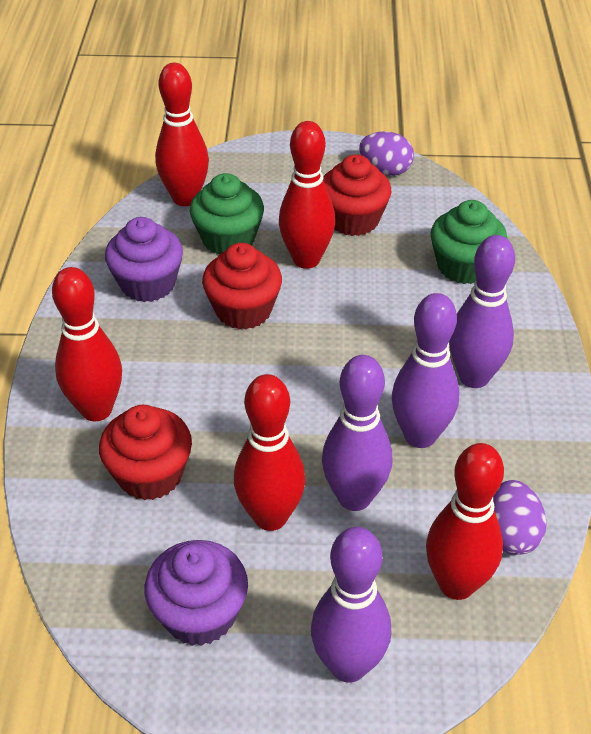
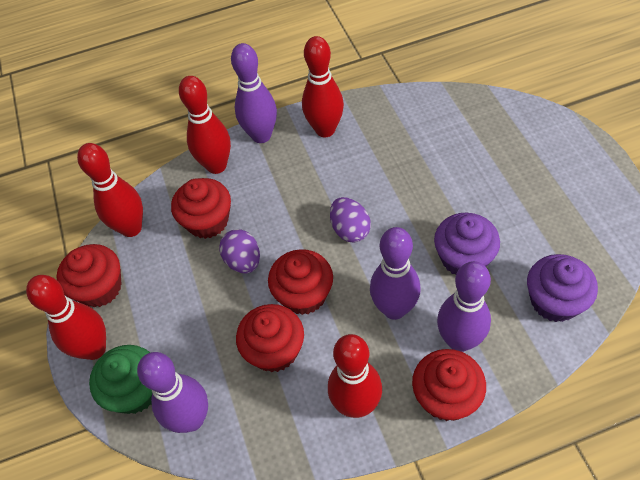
green cupcake: 2 -> 1
red cupcake: 3 -> 5

